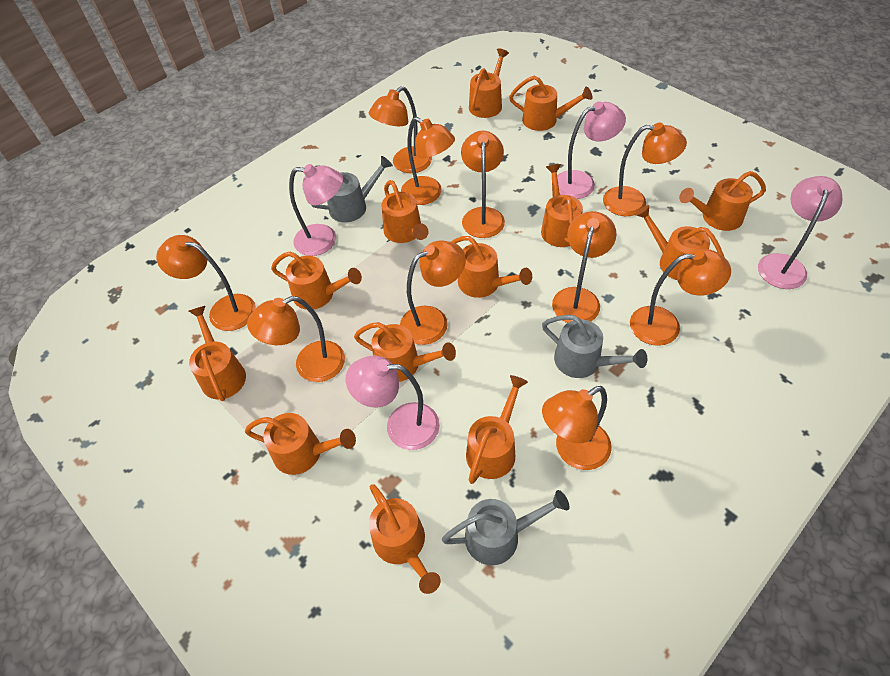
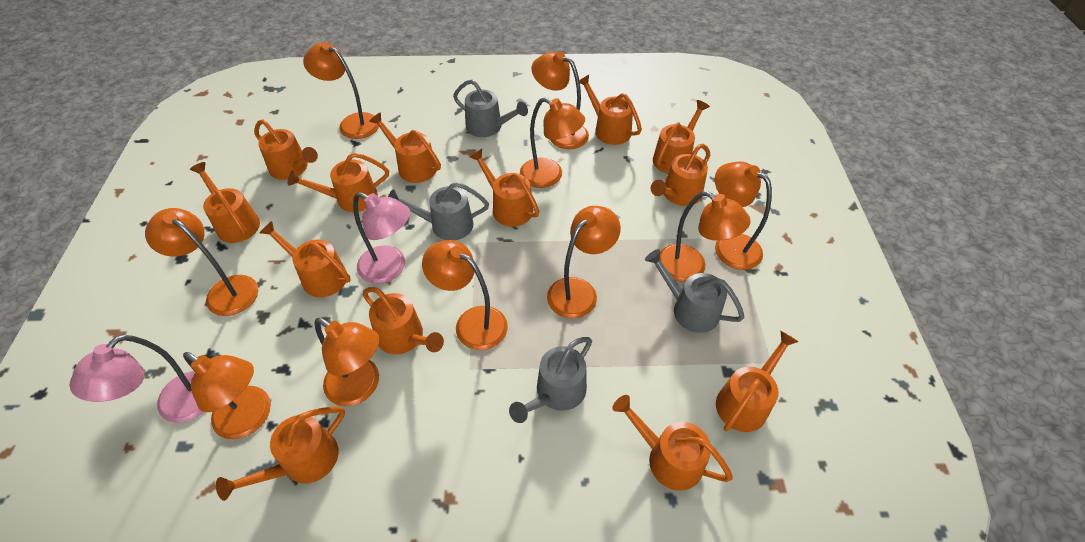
grey watering can: 3 -> 4
pink lamp: 4 -> 2

